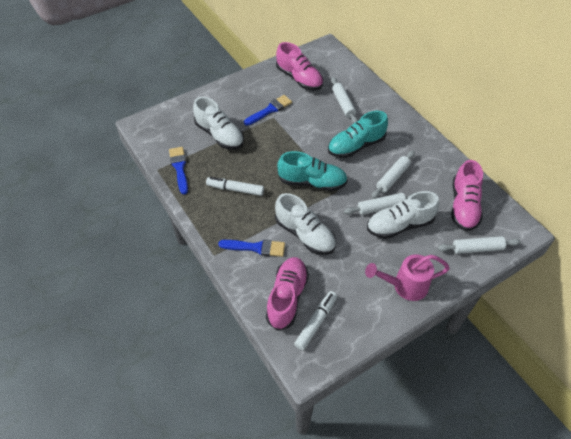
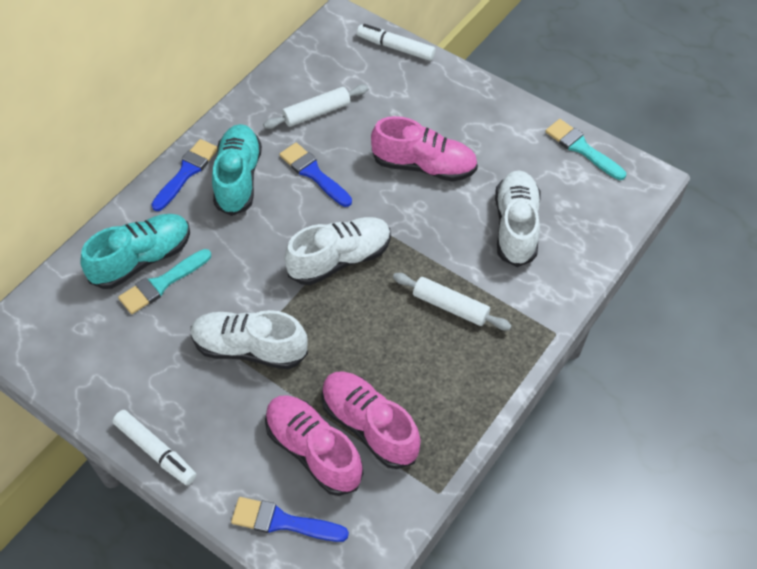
pink watering can: 1 -> 0
turquoise brush: 0 -> 2
white rolling pin: 4 -> 2

